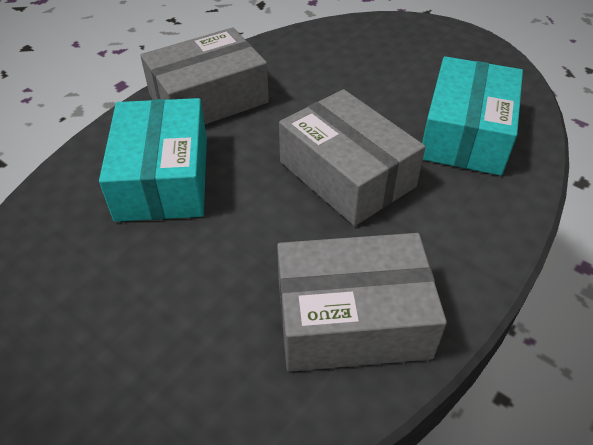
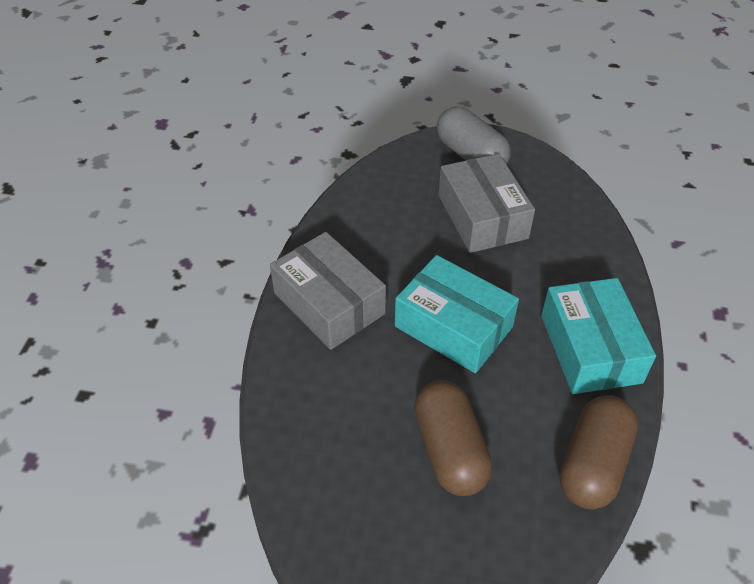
brown capsule: 0 -> 2
grey box: 3 -> 2
grey capsule: 0 -> 1

